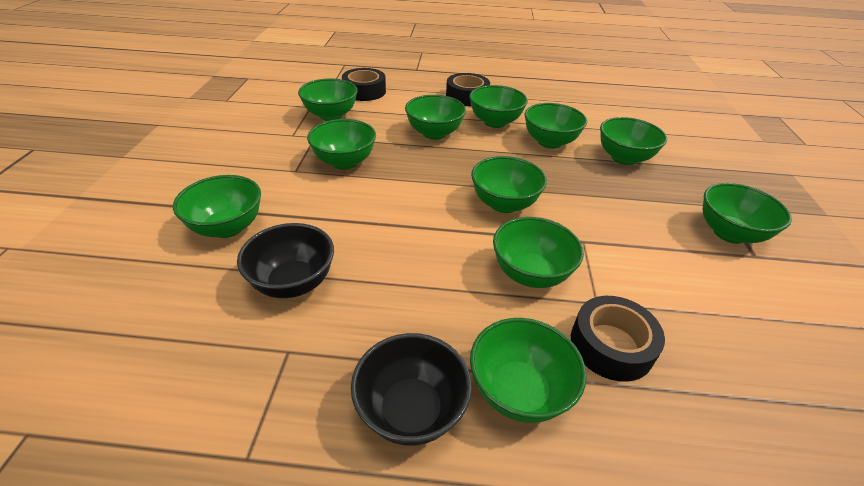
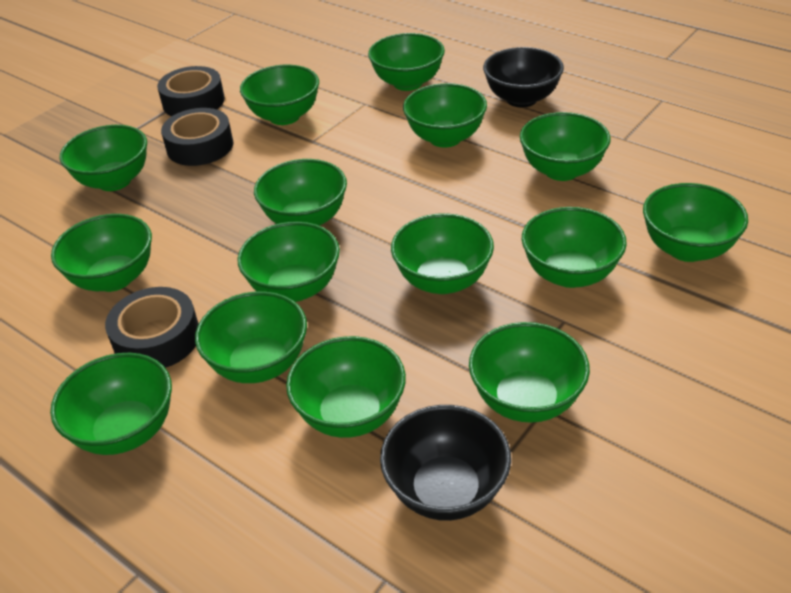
green bowl: 11 -> 15

